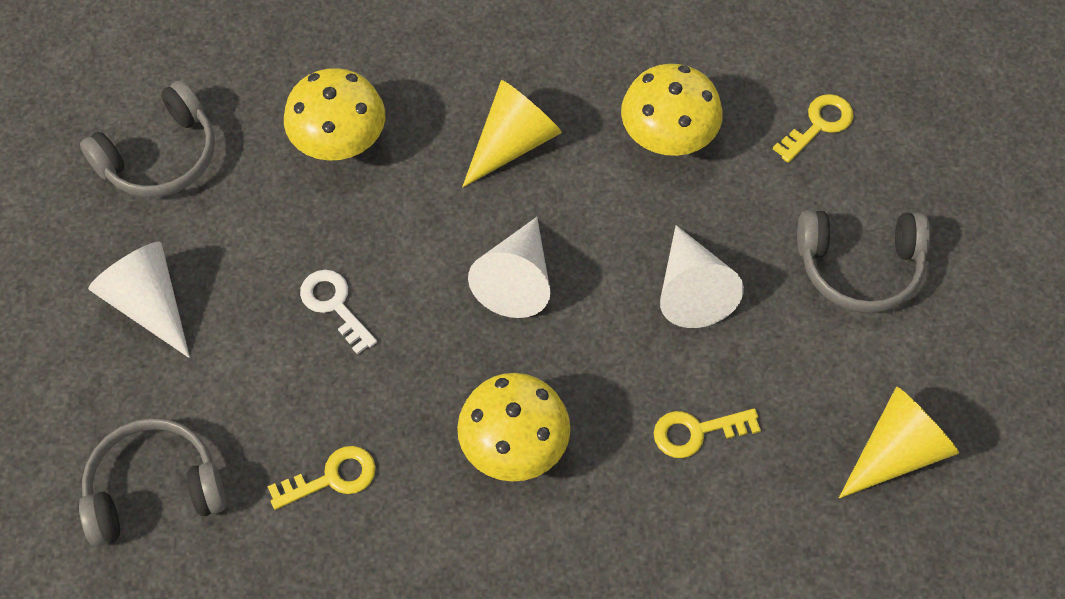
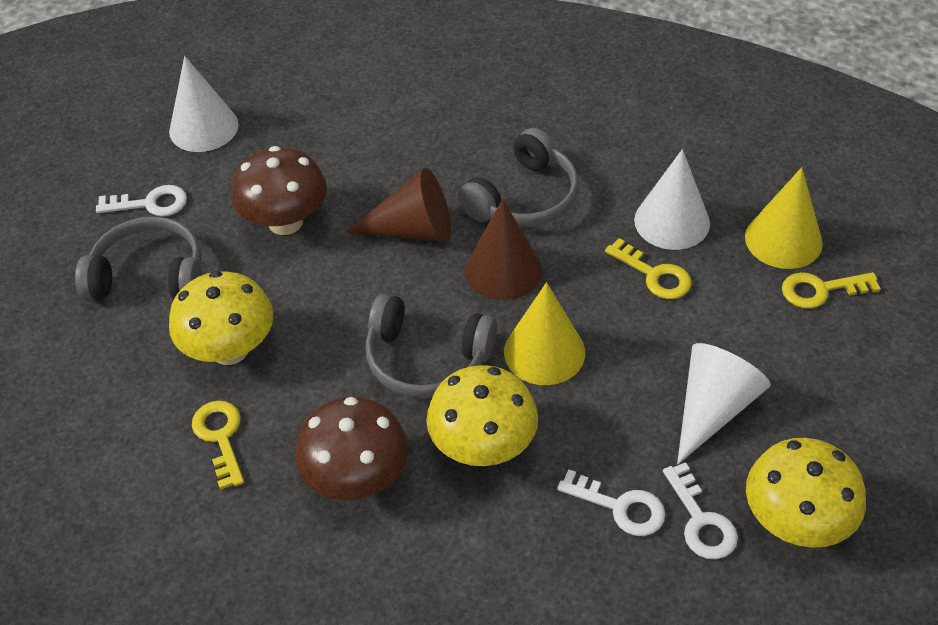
brown cone: 0 -> 2
brown mushroom: 0 -> 2
white key: 1 -> 3

